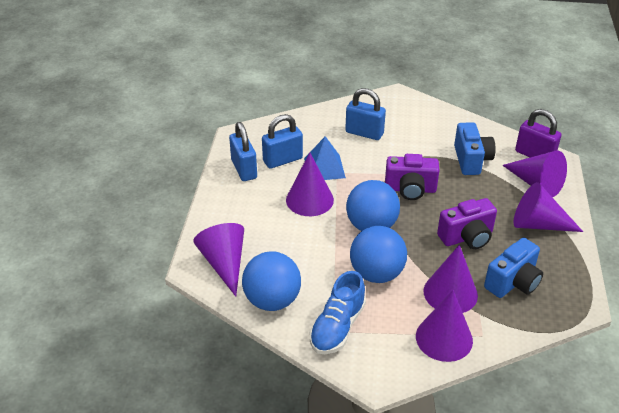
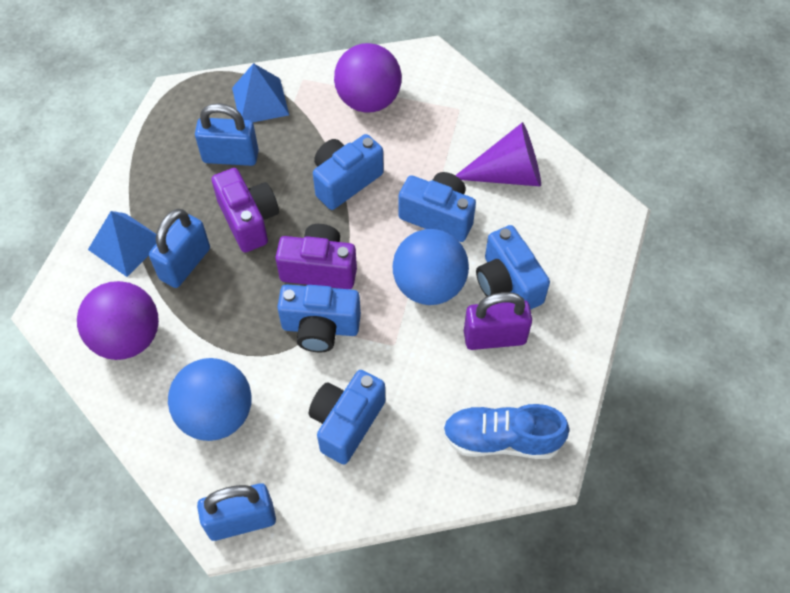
blue ball: 3 -> 2
blue camera: 2 -> 5
blue pyramid: 1 -> 2
purple ball: 0 -> 2
purple cone: 6 -> 1

